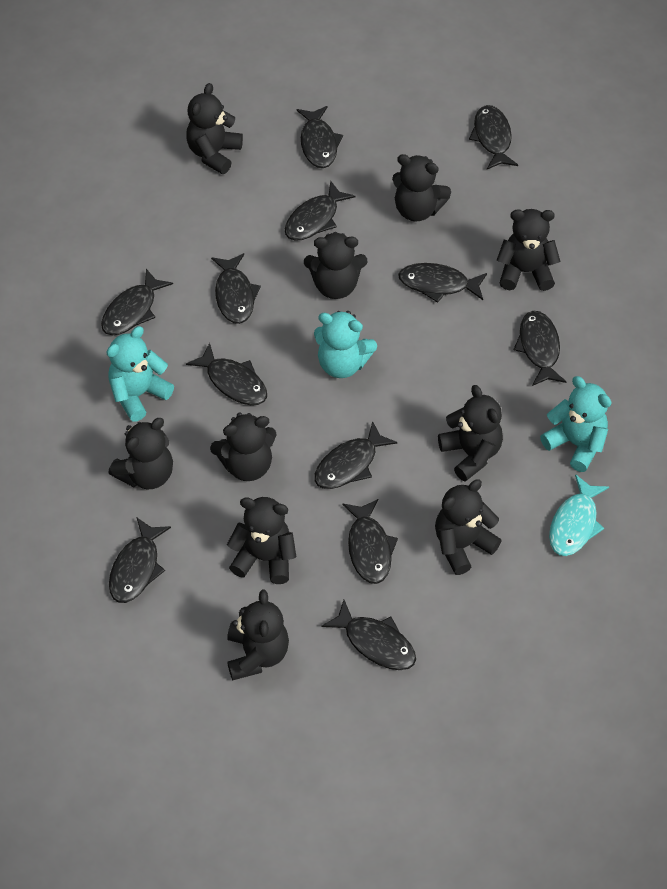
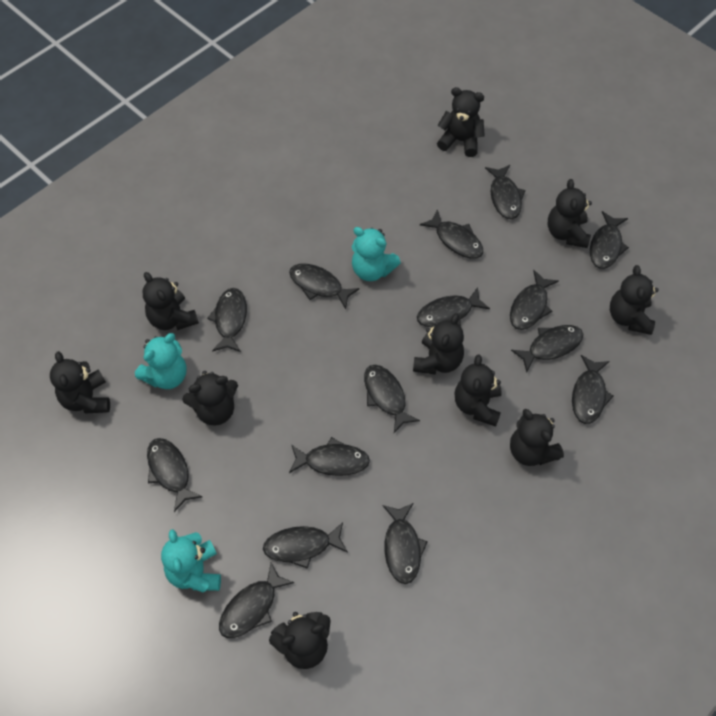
black fish: 12 -> 15
turquoise fish: 1 -> 0

